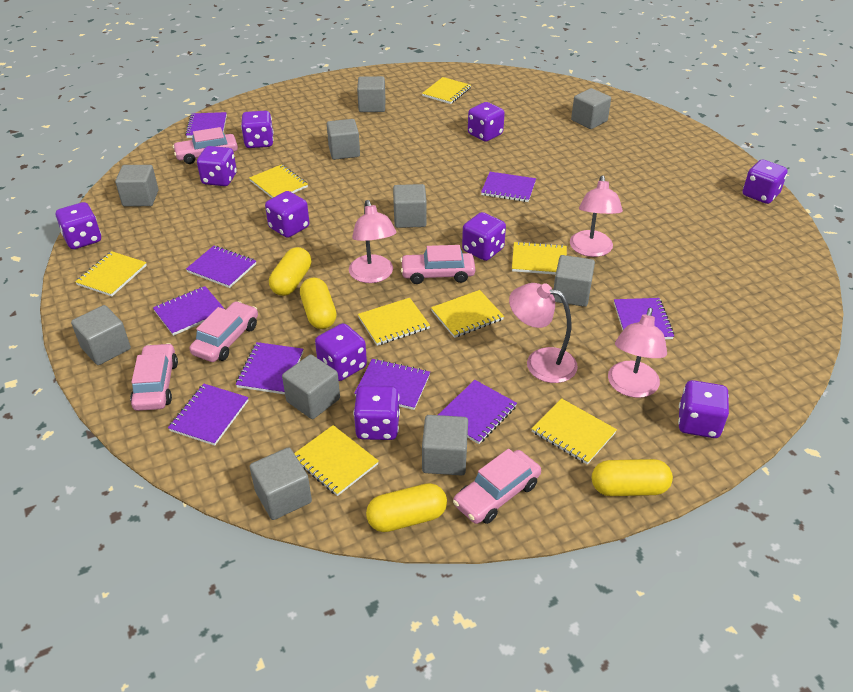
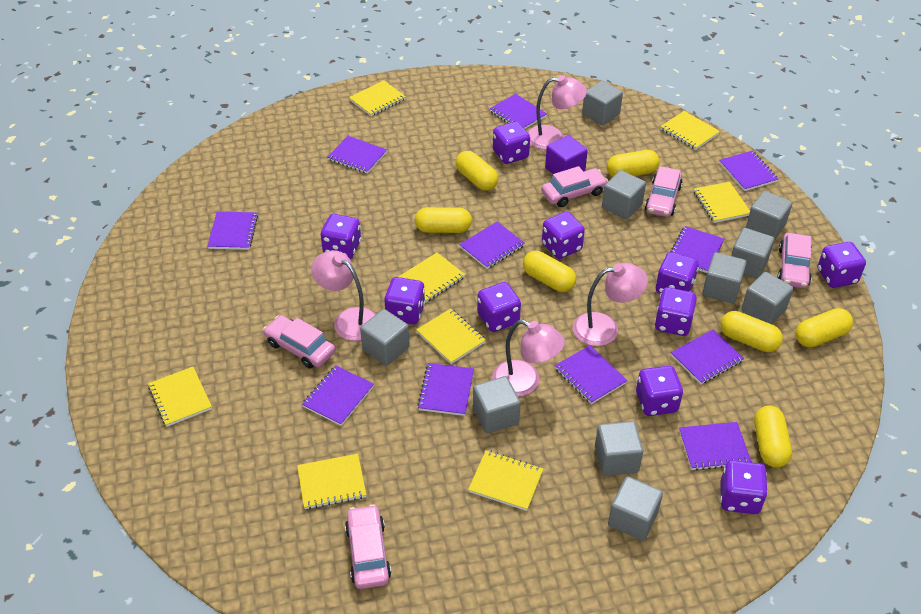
purple cube: 0 -> 1
purple notebook: 9 -> 11
yellow capsule: 4 -> 7

